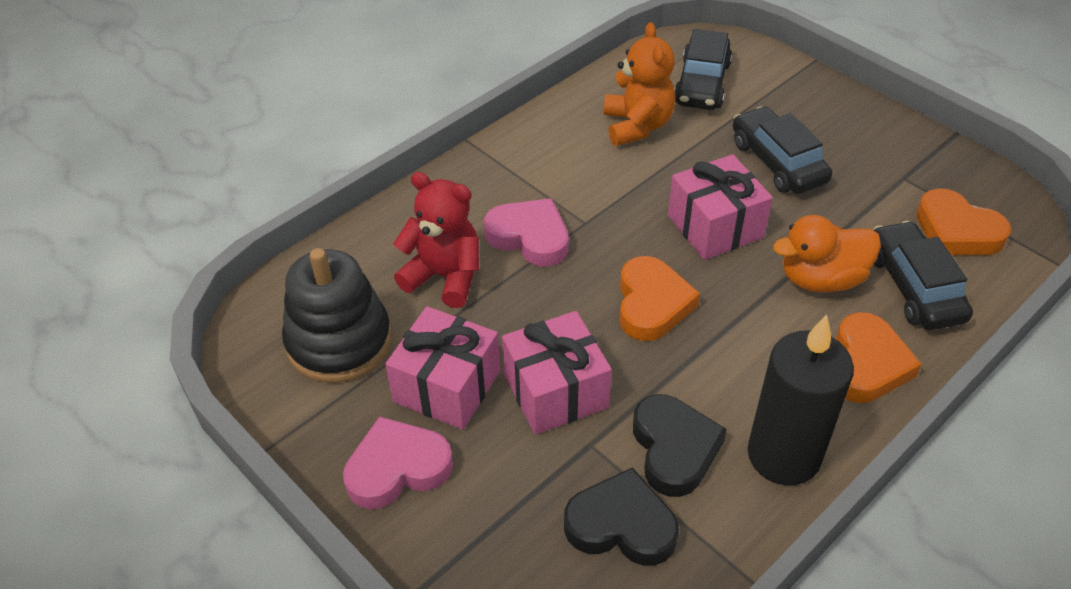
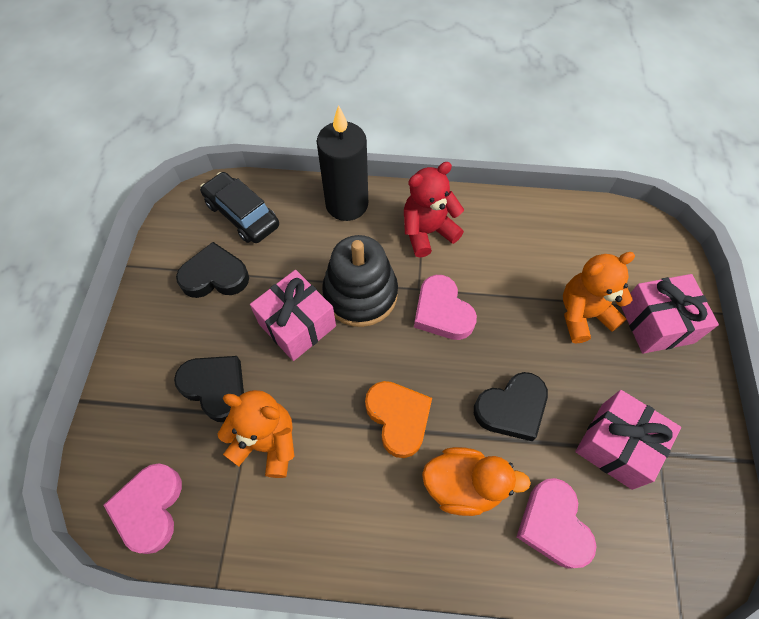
black car: 3 -> 1
black heart: 2 -> 3
orange heart: 3 -> 1
orange teddy bear: 1 -> 2
pink heart: 2 -> 3

